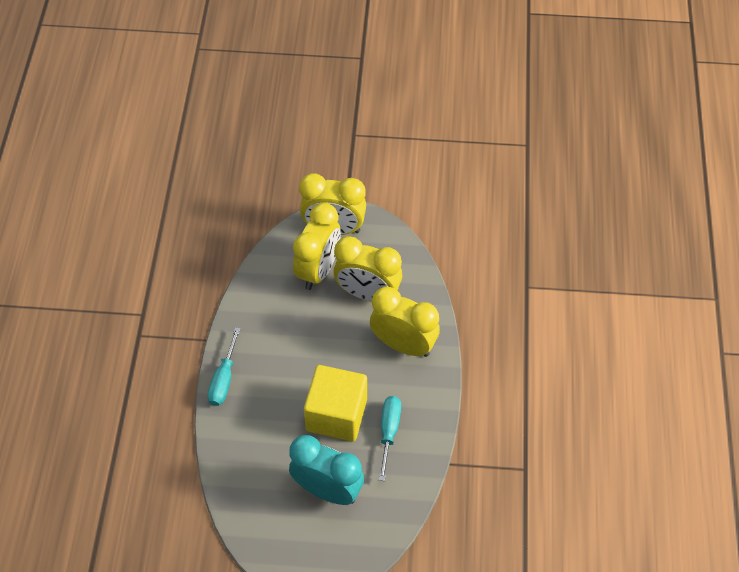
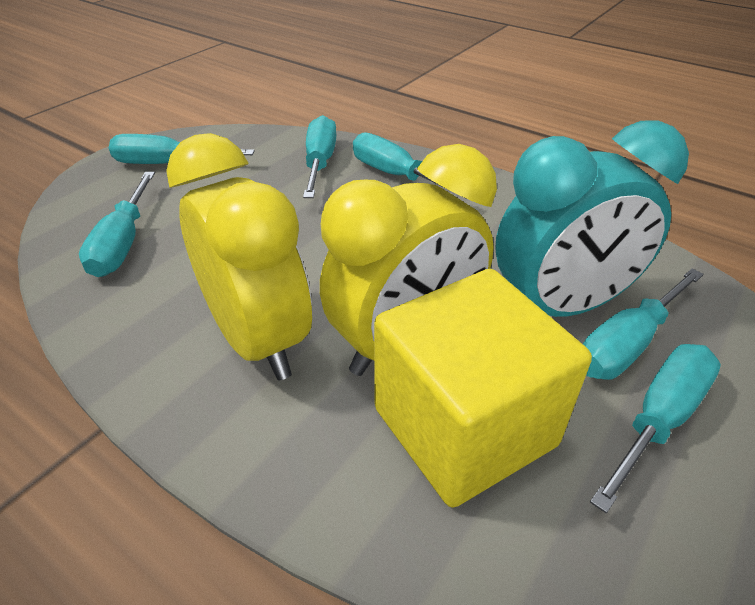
turquoise screwdriver: 2 -> 6
yellow clock: 4 -> 2

